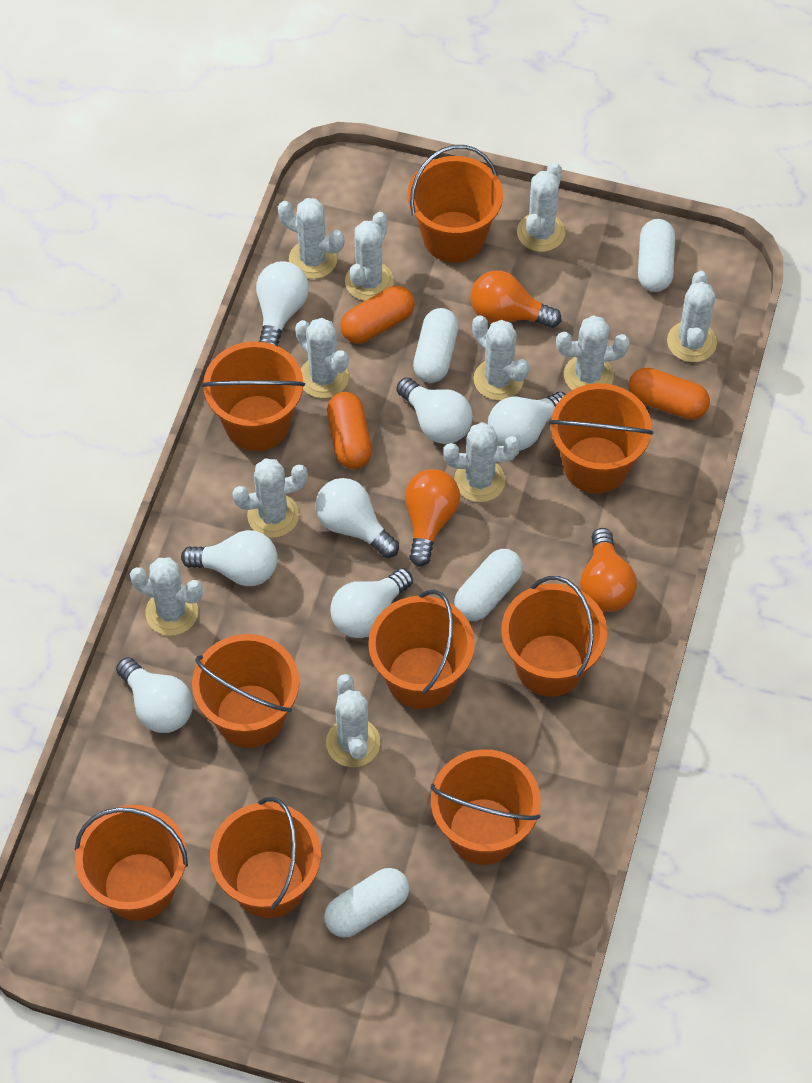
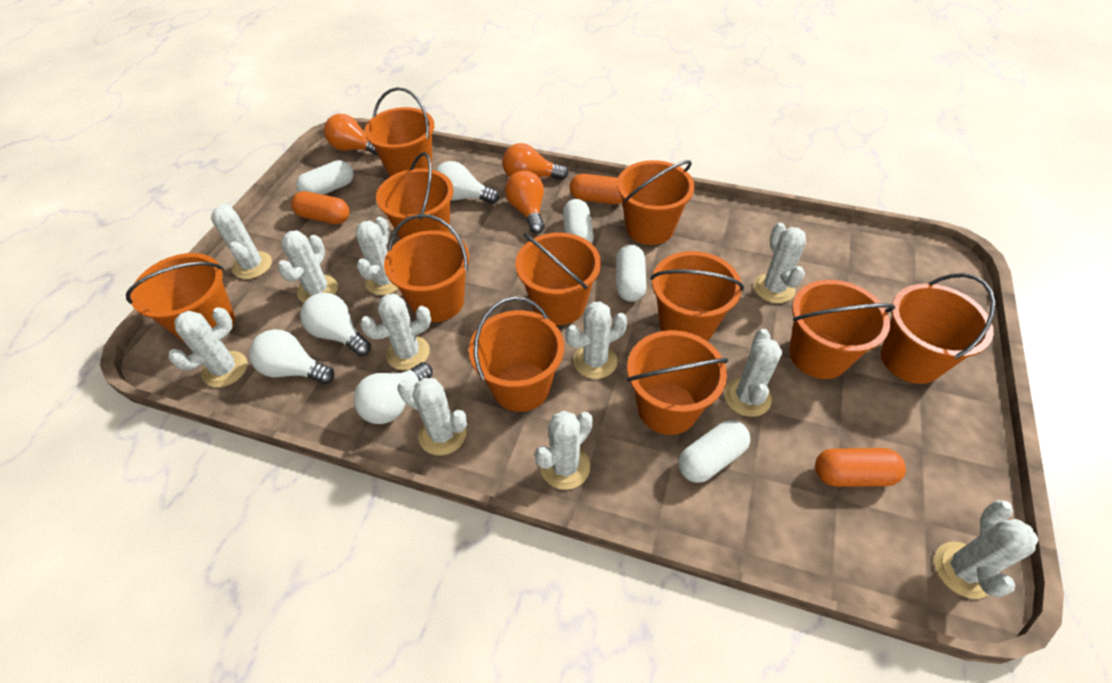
orange bucket: 9 -> 11
white light bulb: 7 -> 4

